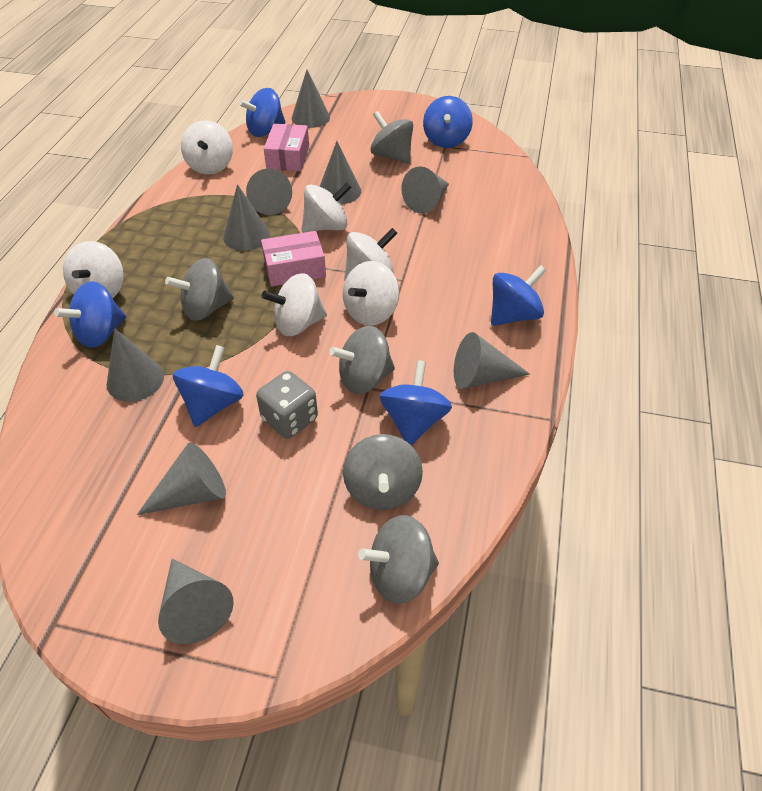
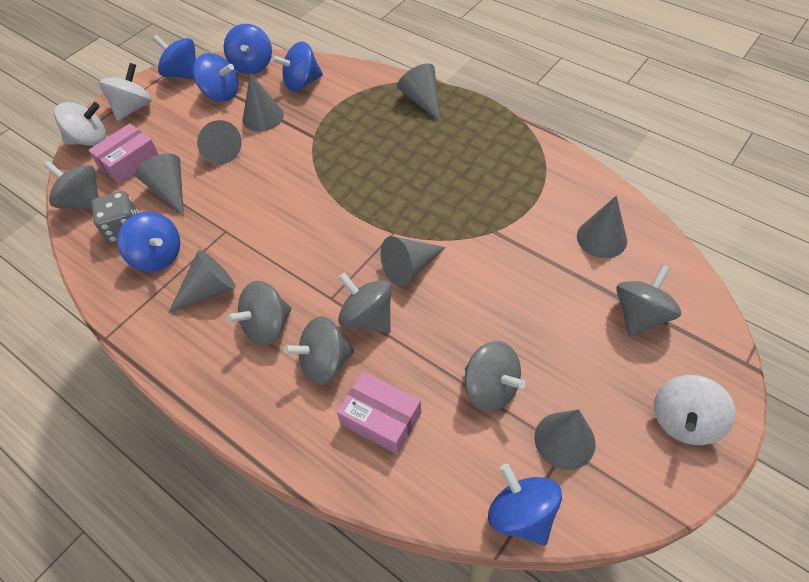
grey cone: 9 -> 8
grey spinning top: 5 -> 6
white spinning top: 6 -> 3

